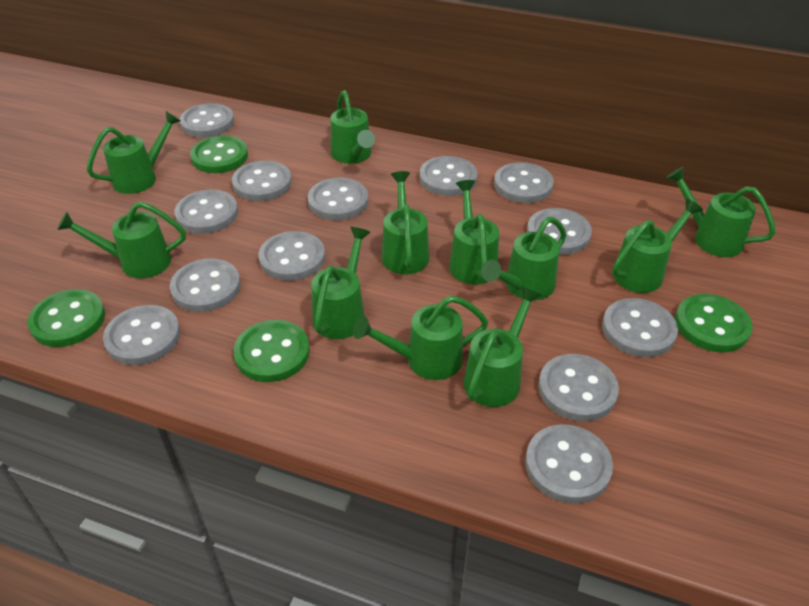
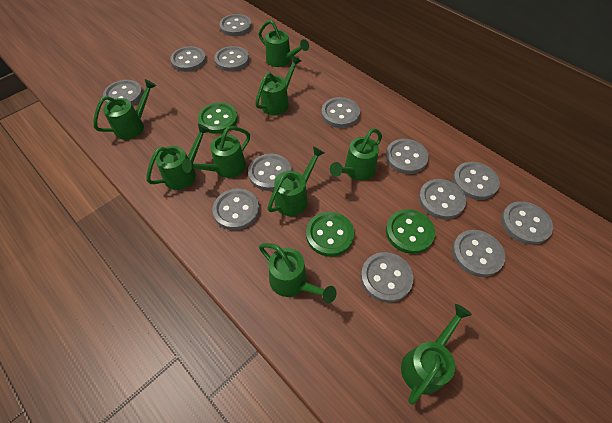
green button: 4 -> 3
green watering can: 11 -> 9

